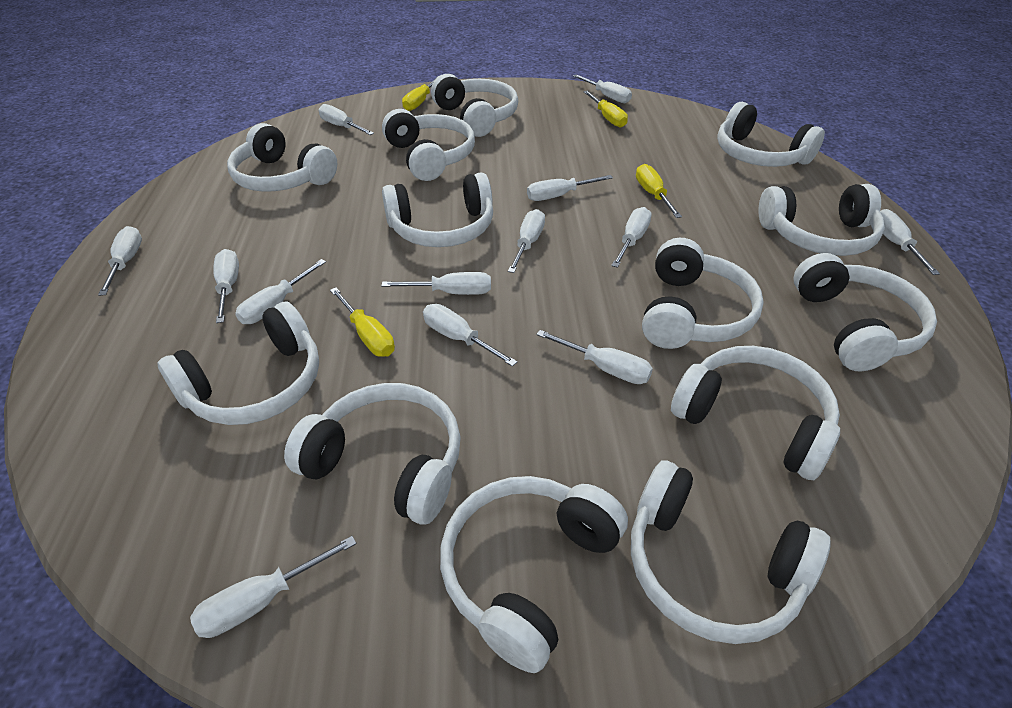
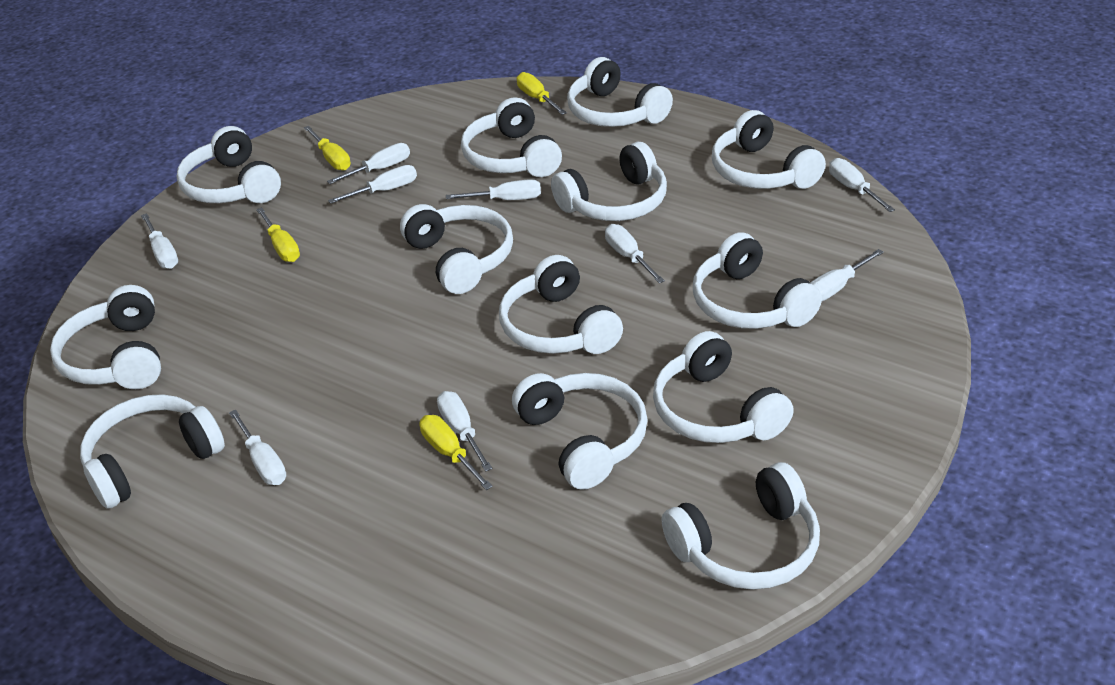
white screwdriver: 13 -> 9

